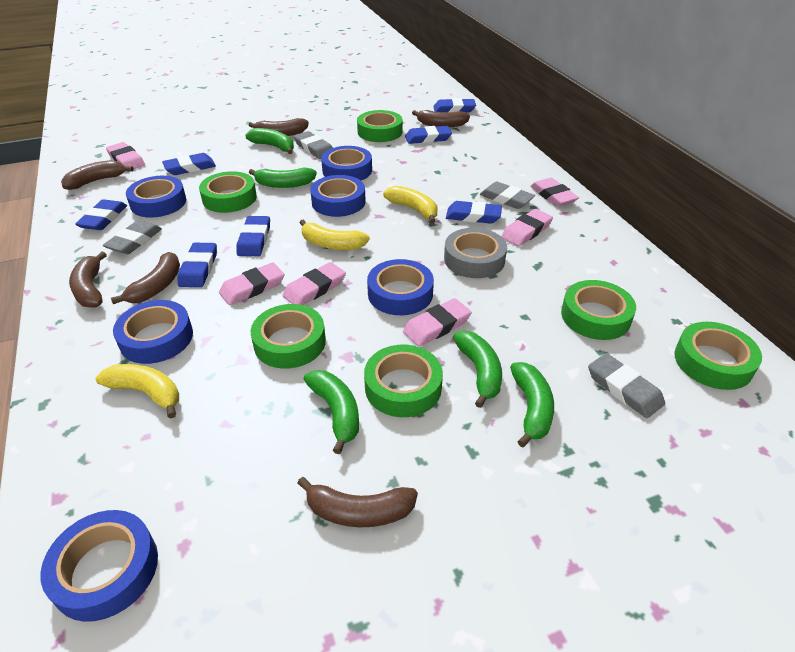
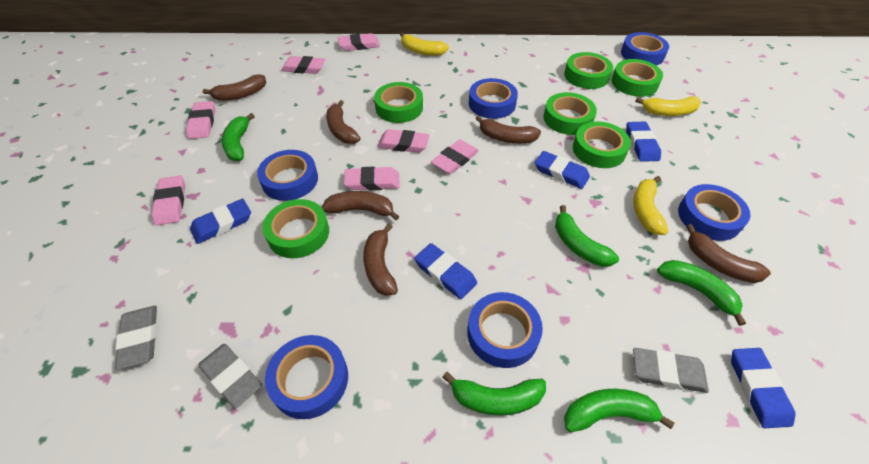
blue eraser: 7 -> 5
grey eraser: 4 -> 3
grey tape: 1 -> 0
pink eraser: 6 -> 7

